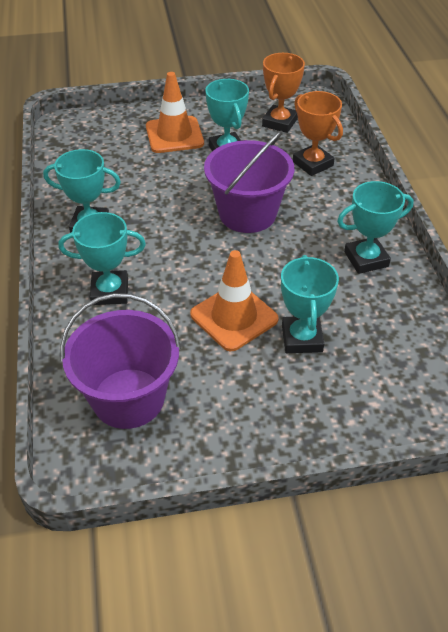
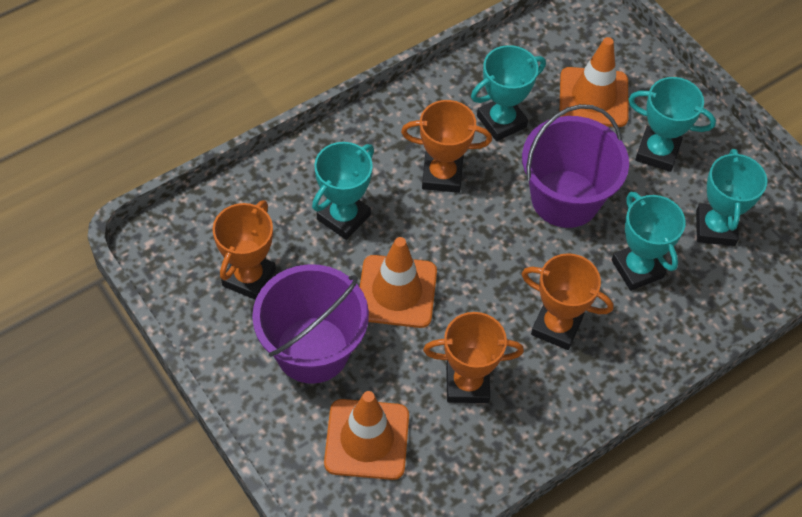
orange traffic cone: 2 -> 3
orange trophy: 2 -> 4

